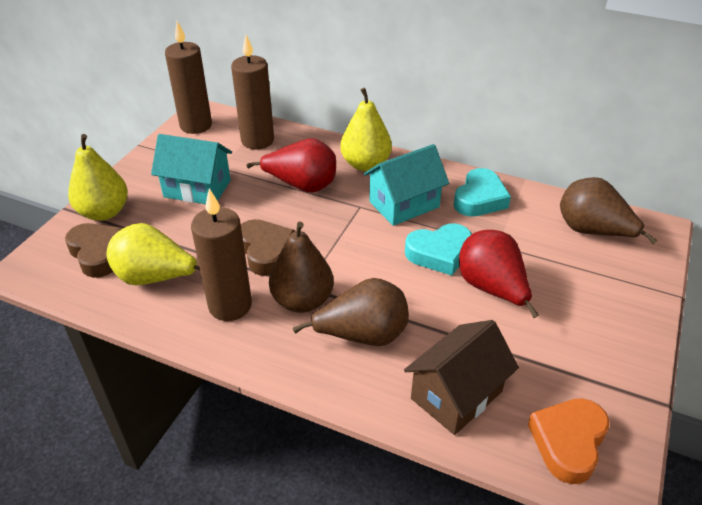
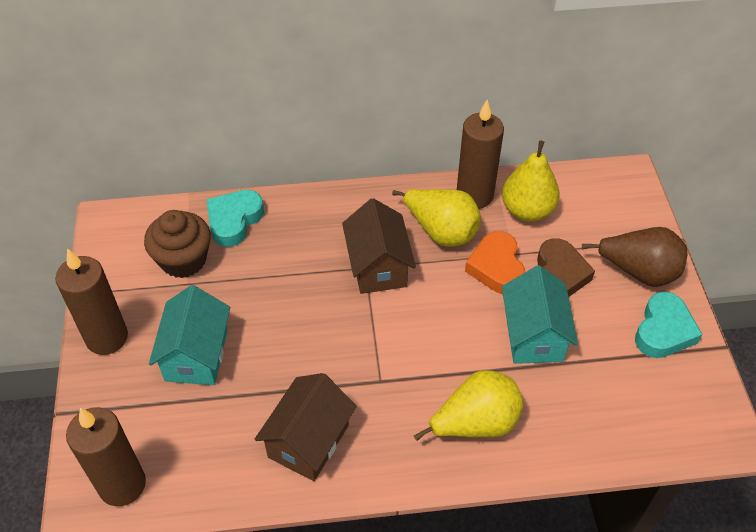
brown cupcake: 0 -> 1
brown heart: 2 -> 1
brown house: 1 -> 2
brown pear: 3 -> 1
red pear: 2 -> 0

